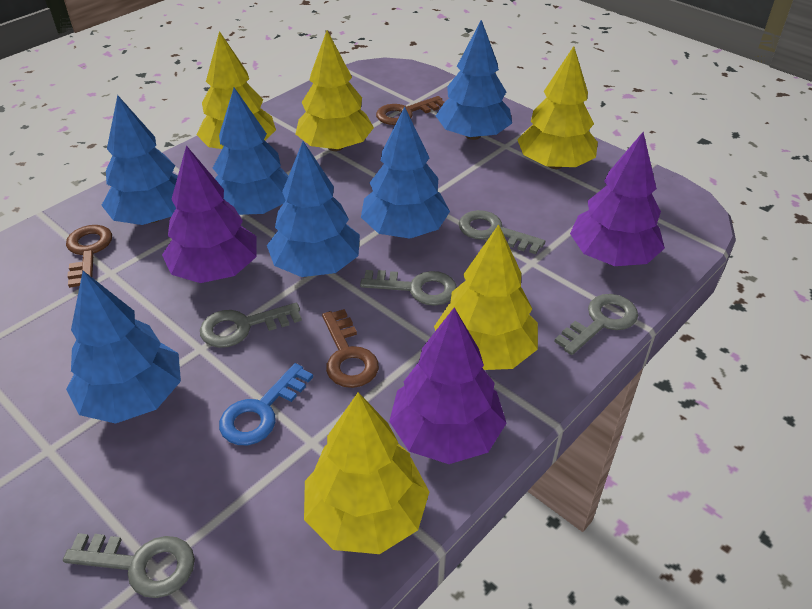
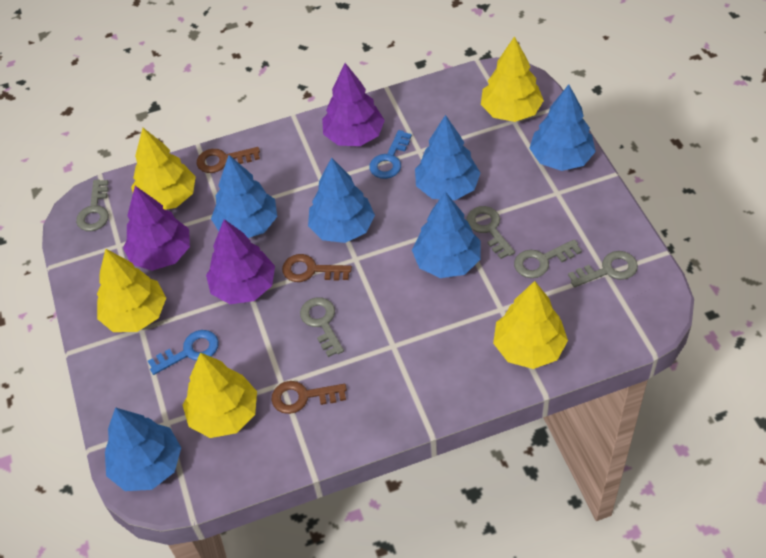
blue key: 1 -> 2

